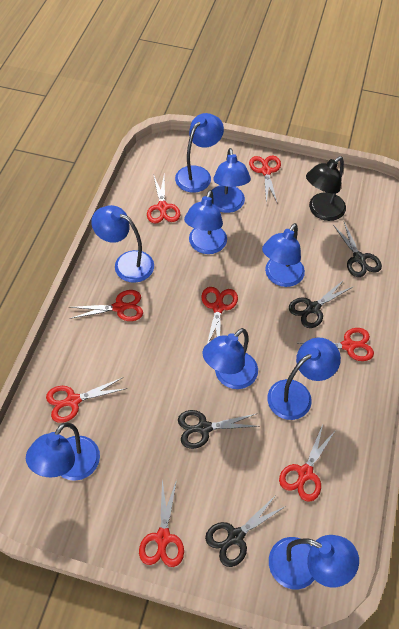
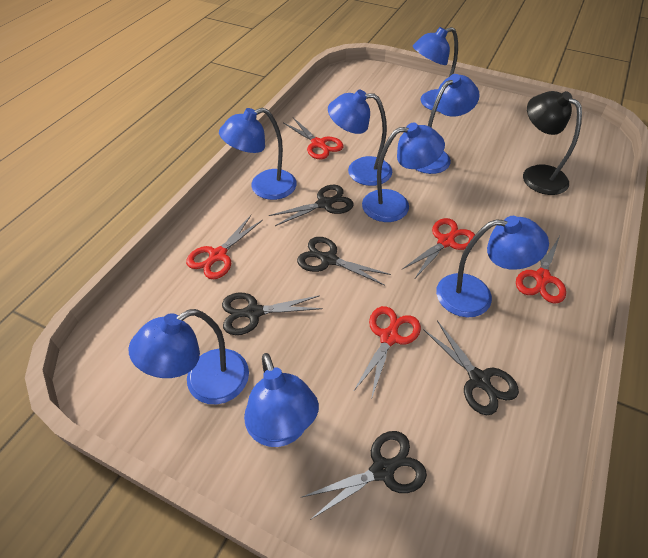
black scissors: 4 -> 5
blue lamp: 9 -> 8
red scissors: 8 -> 5

